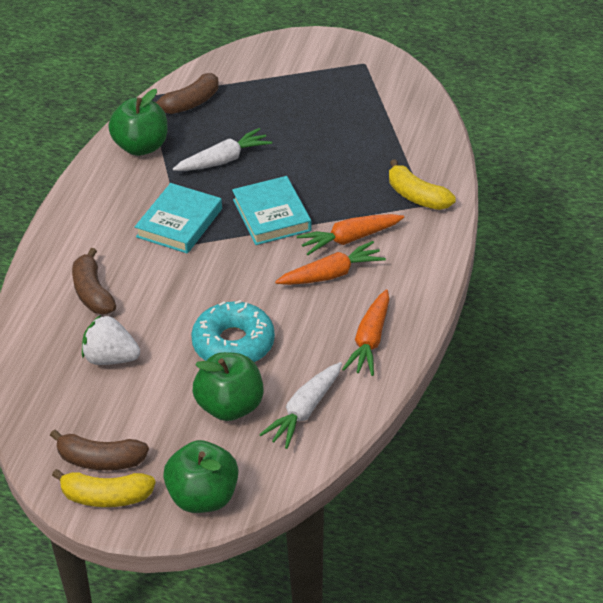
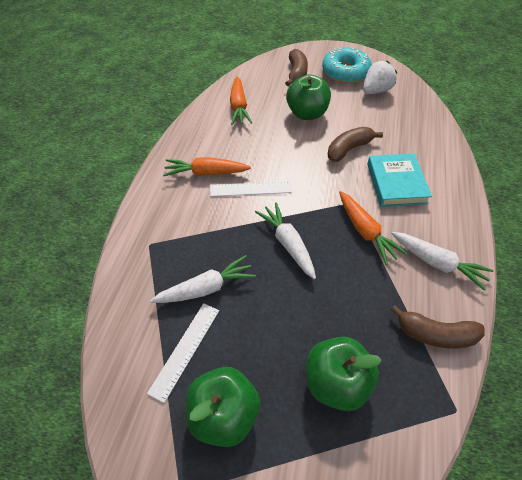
turquoise book: 2 -> 1
white carrot: 2 -> 3
white ruler: 0 -> 2
yellow banana: 2 -> 0

